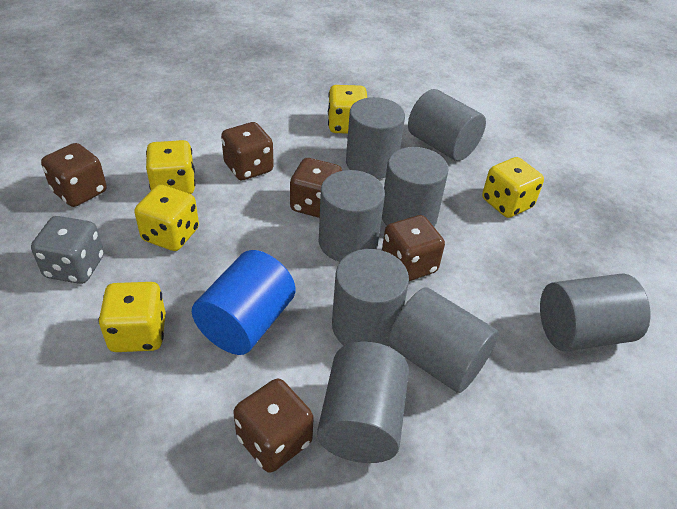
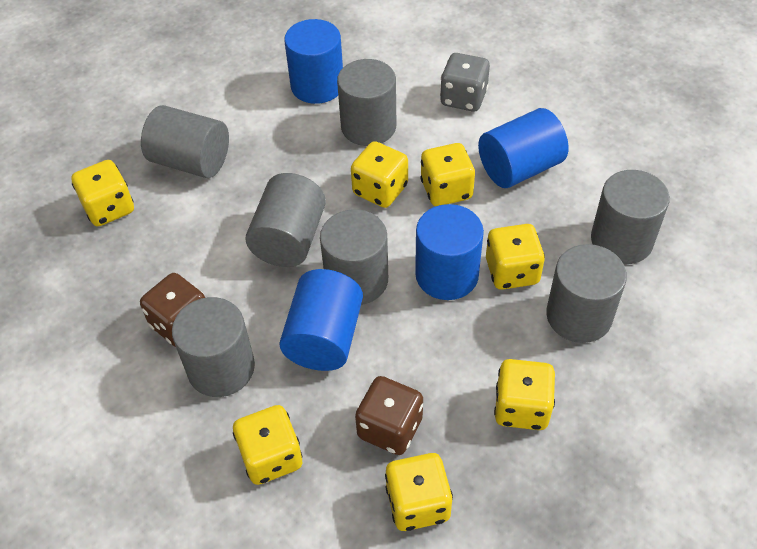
blue cylinder: 1 -> 4
brown dice: 5 -> 2
grey cylinder: 8 -> 7
yellow dice: 5 -> 7

